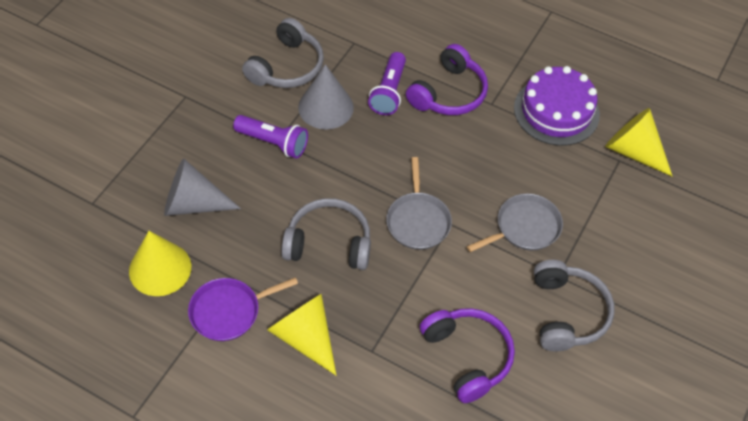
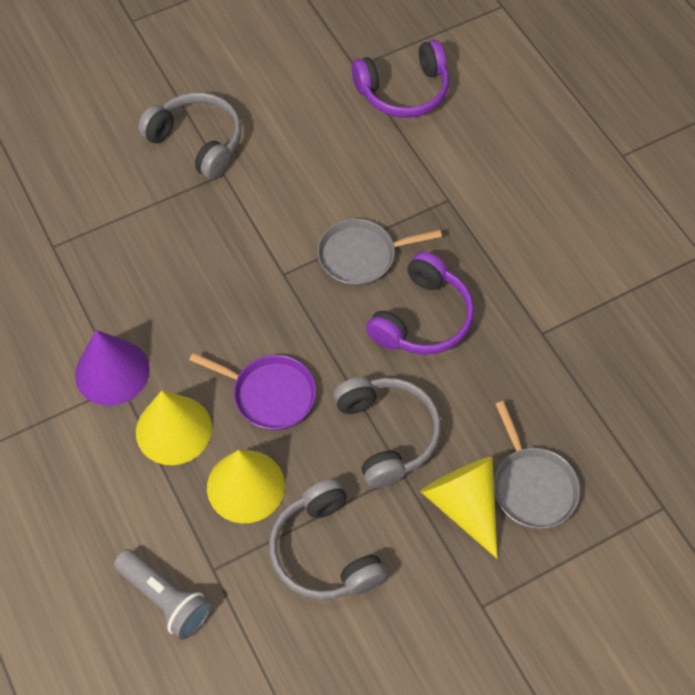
grey cone: 2 -> 0
grey flashlight: 0 -> 1
purple cake: 1 -> 0
purple cone: 0 -> 1
purple flashlight: 2 -> 0

